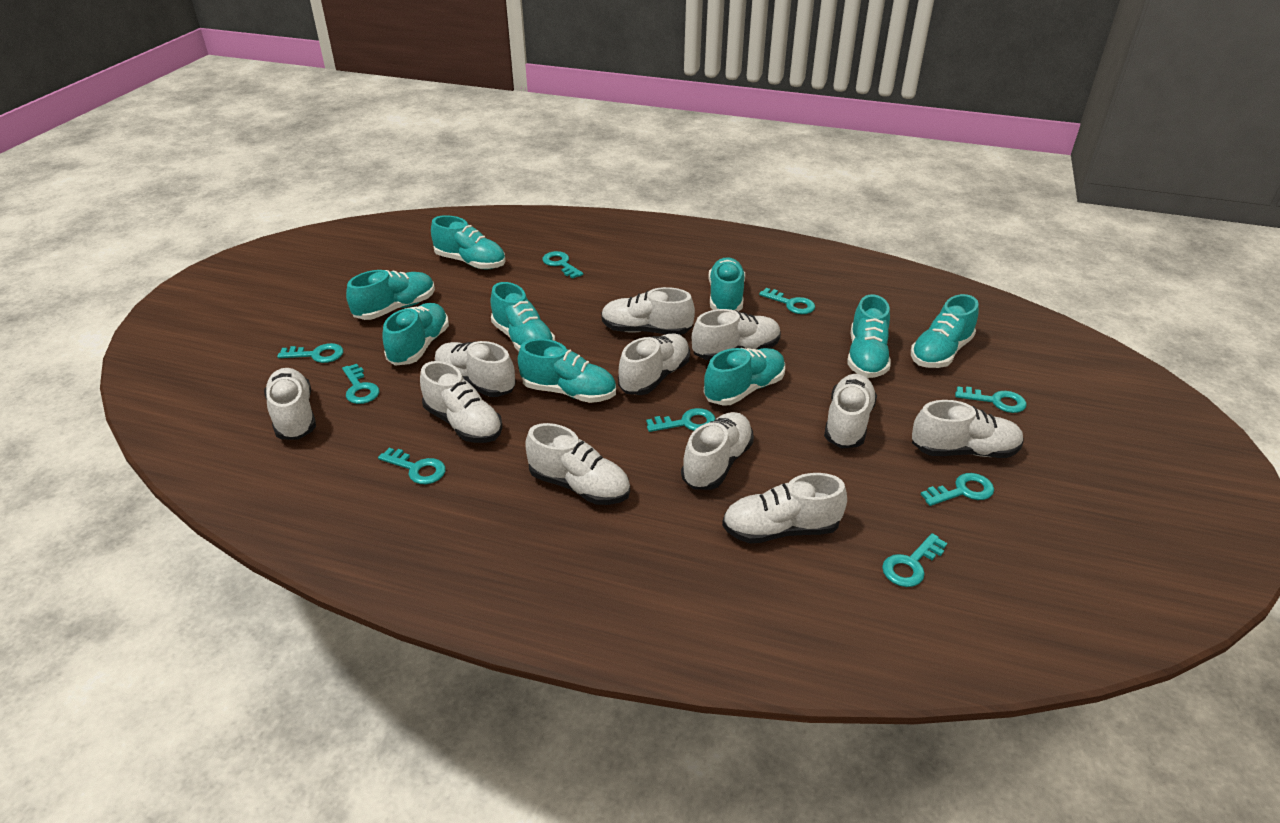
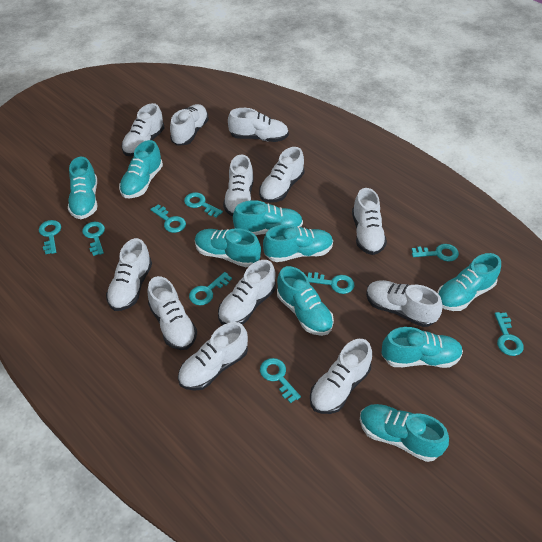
white shoe: 11 -> 12

